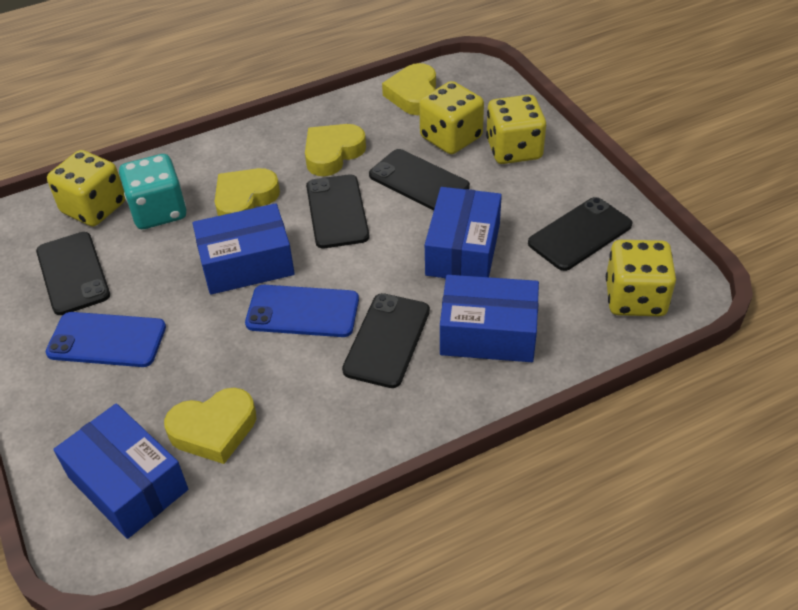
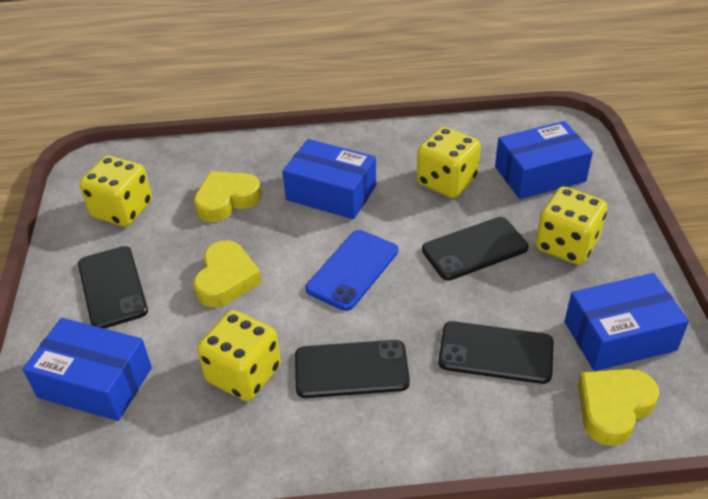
black phone: 5 -> 4
blue phone: 2 -> 1
turquoise dice: 1 -> 0
yellow heart: 4 -> 3

